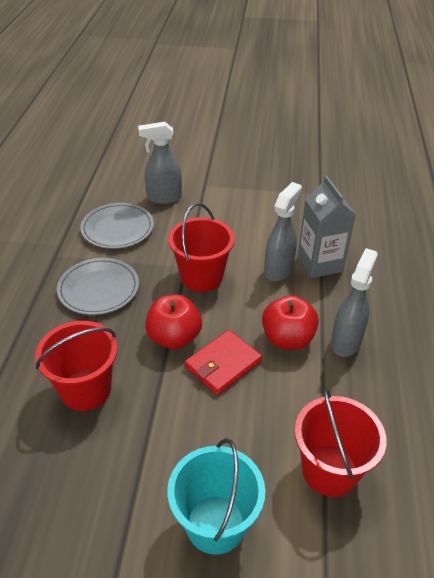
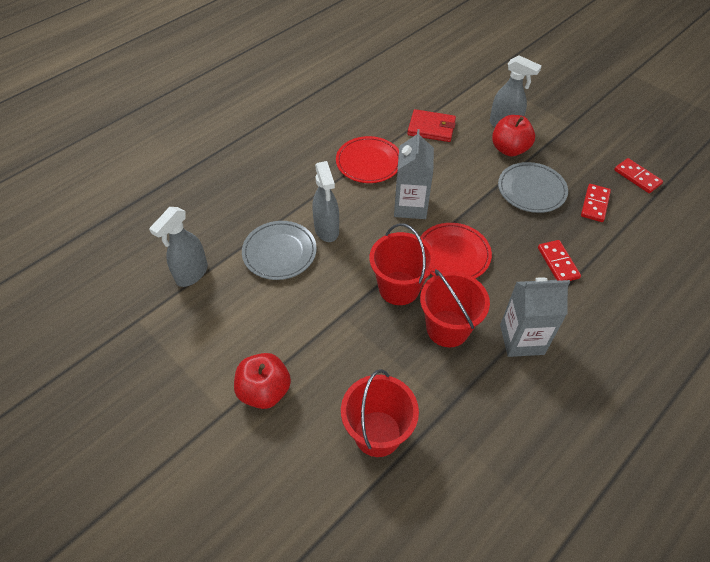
grey carton: 1 -> 2
red domino: 0 -> 3
red plate: 0 -> 2
turquoise bucket: 1 -> 0

